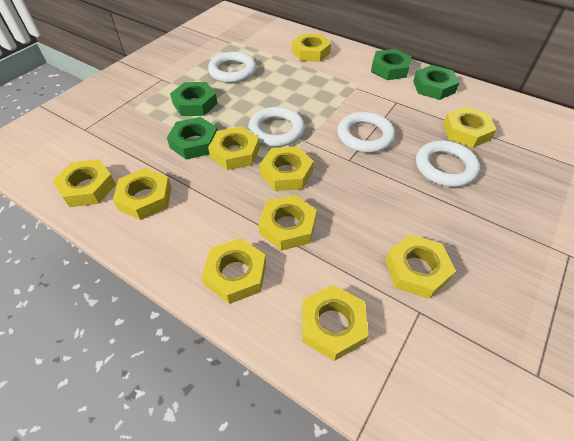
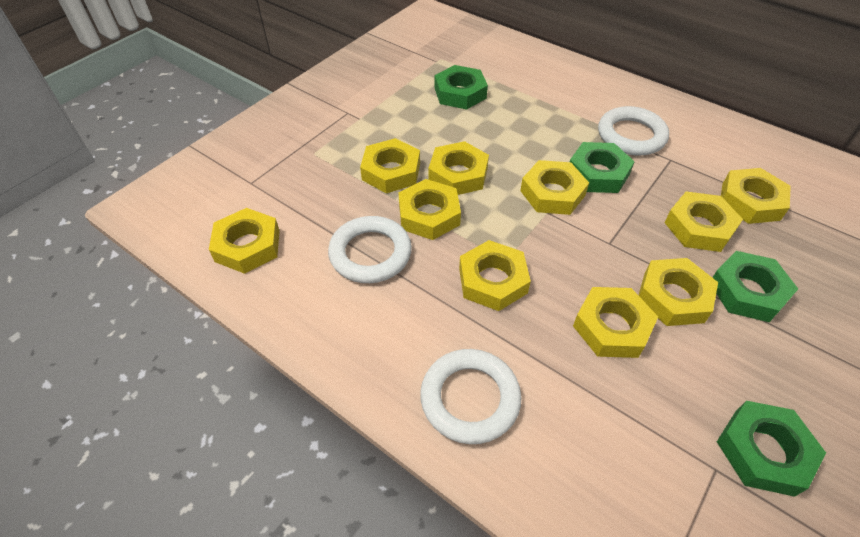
white ring: 4 -> 3

